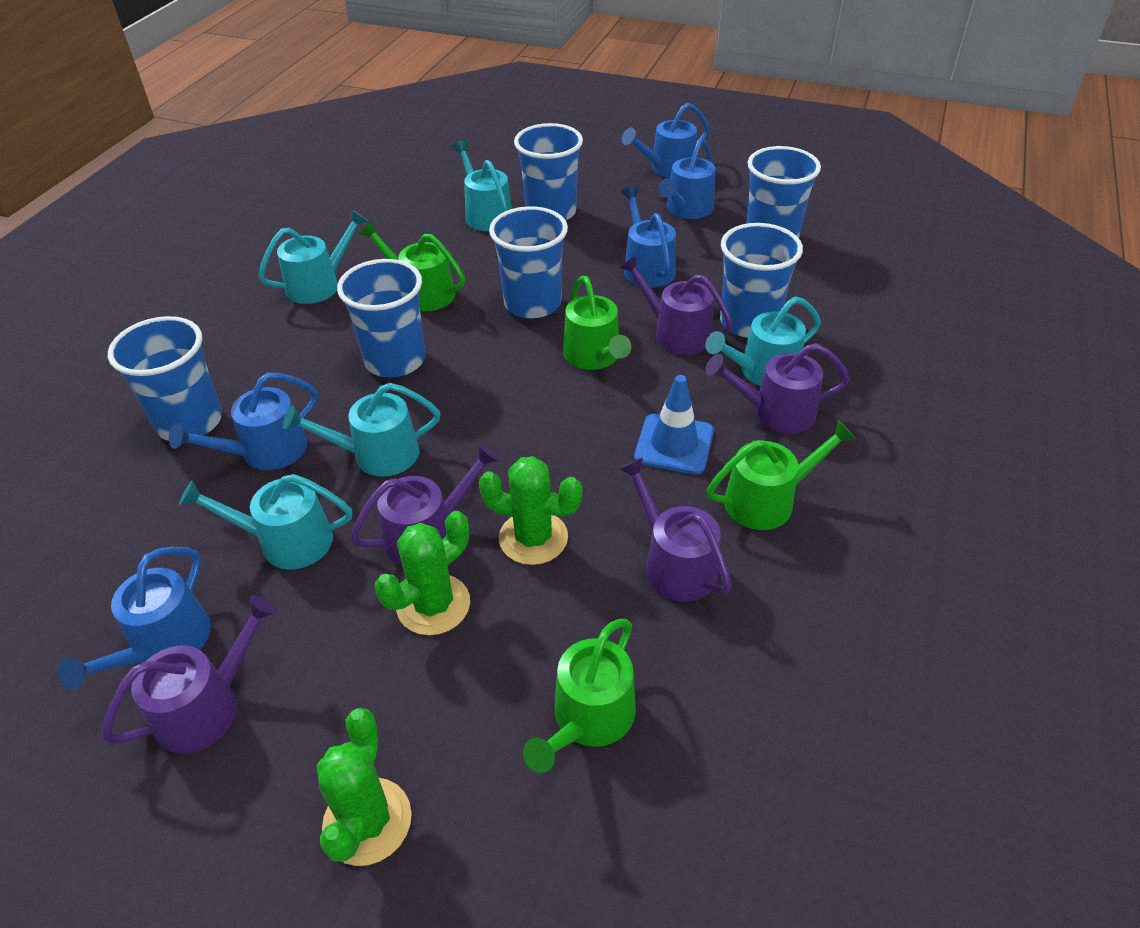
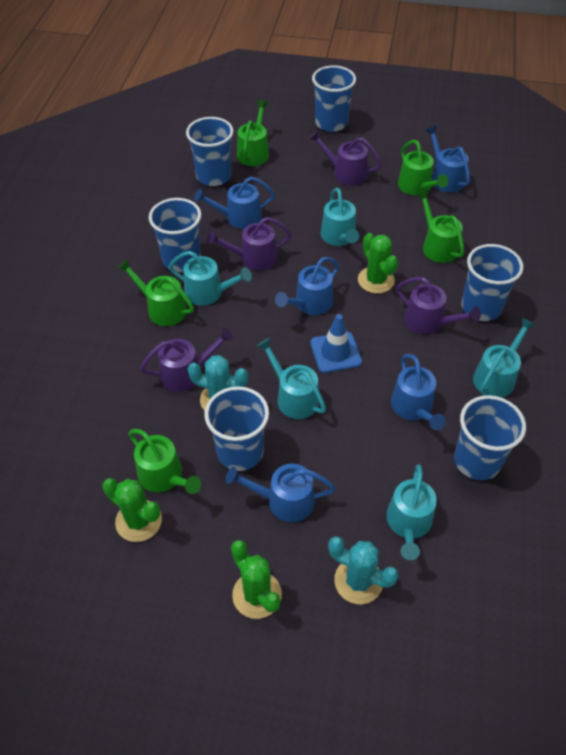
green watering can: 4 -> 5
purple watering can: 5 -> 4
turquoise cactus: 0 -> 2

